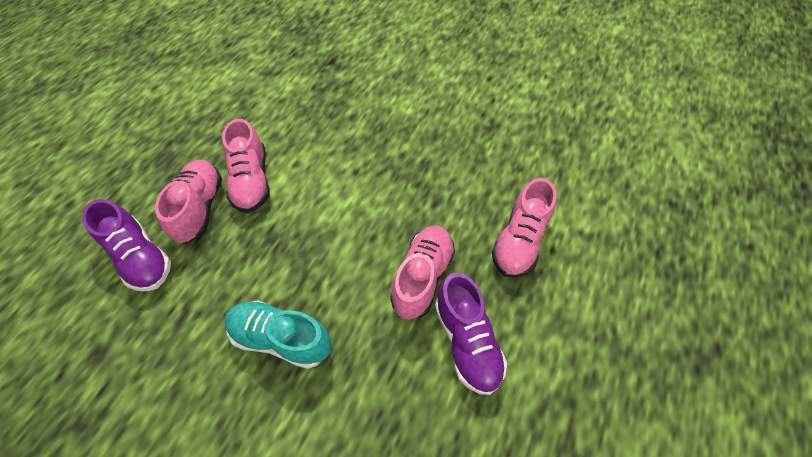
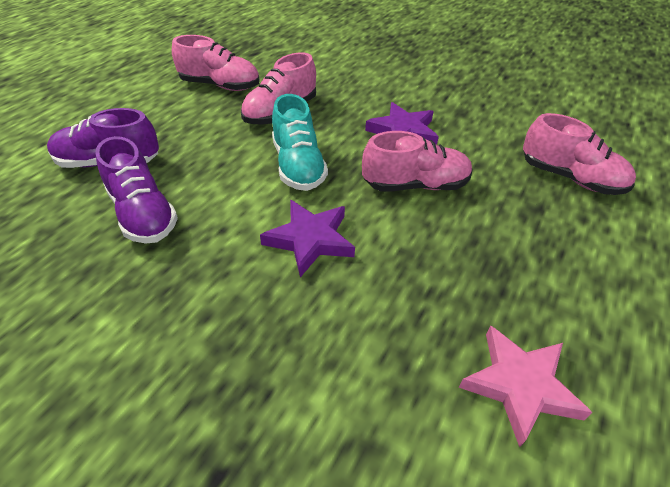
pink star: 0 -> 1
purple star: 0 -> 2

